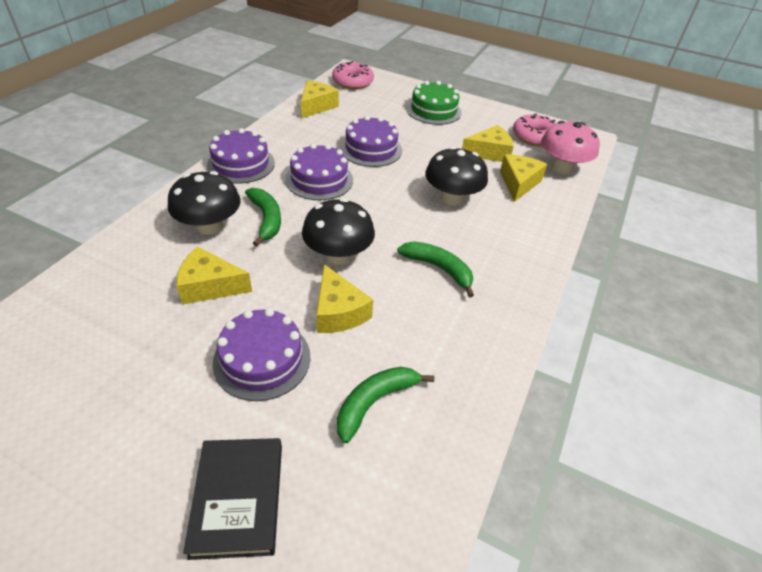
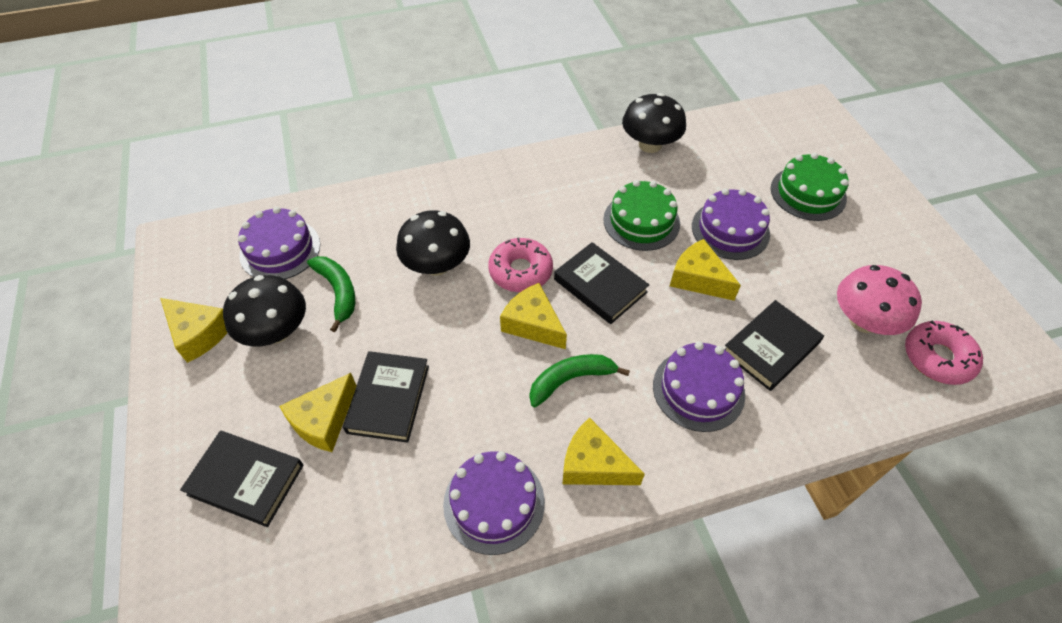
black book: 1 -> 4
green banana: 3 -> 2
green cake: 1 -> 2

